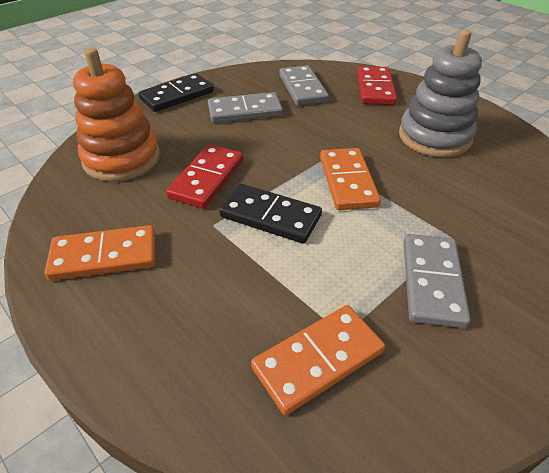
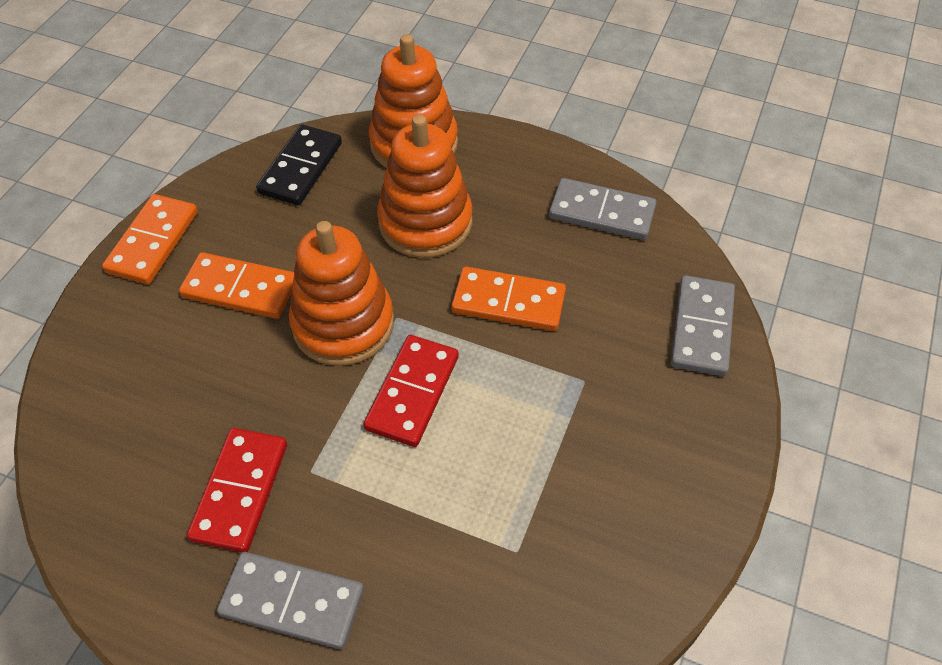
black domino: 2 -> 1
grey stacking toy: 1 -> 0
orange stacking toy: 1 -> 3

